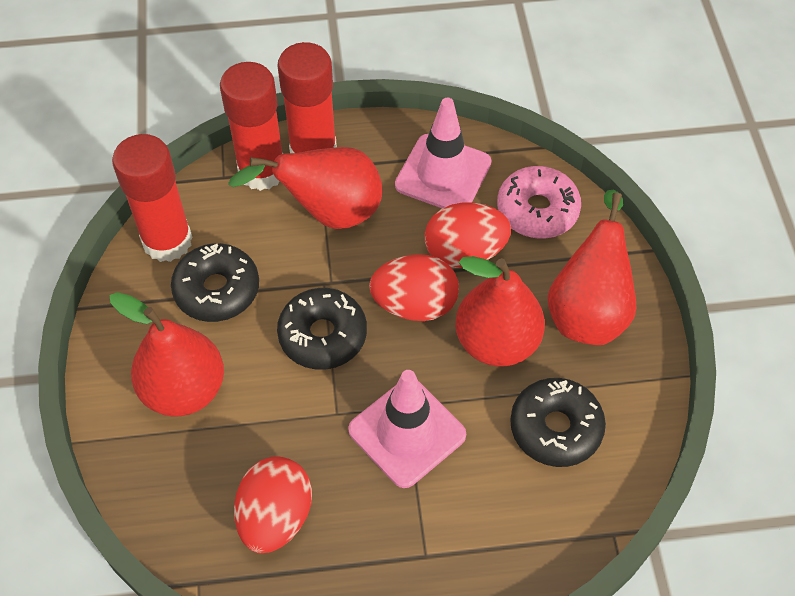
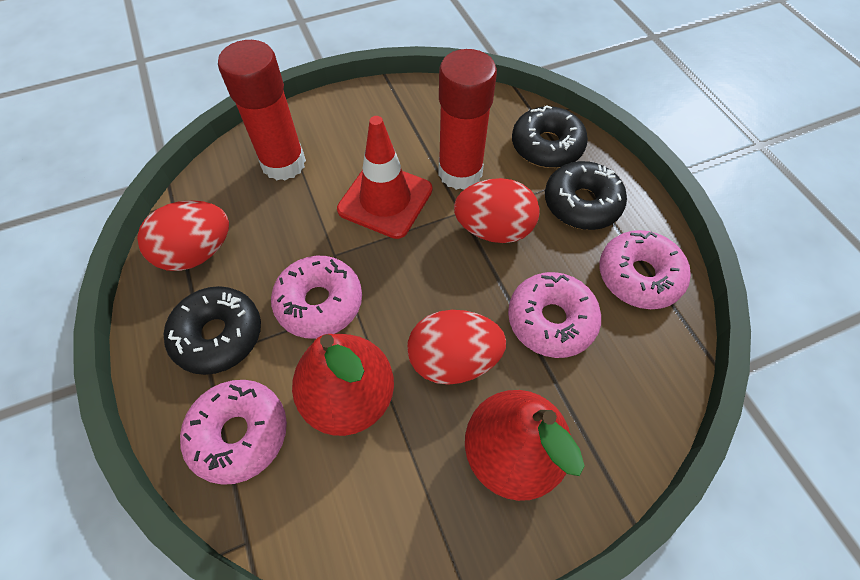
pink donut: 1 -> 4
pink traffic cone: 2 -> 0
red glue stick: 3 -> 2
red pear: 4 -> 2
red traffic cone: 0 -> 1

